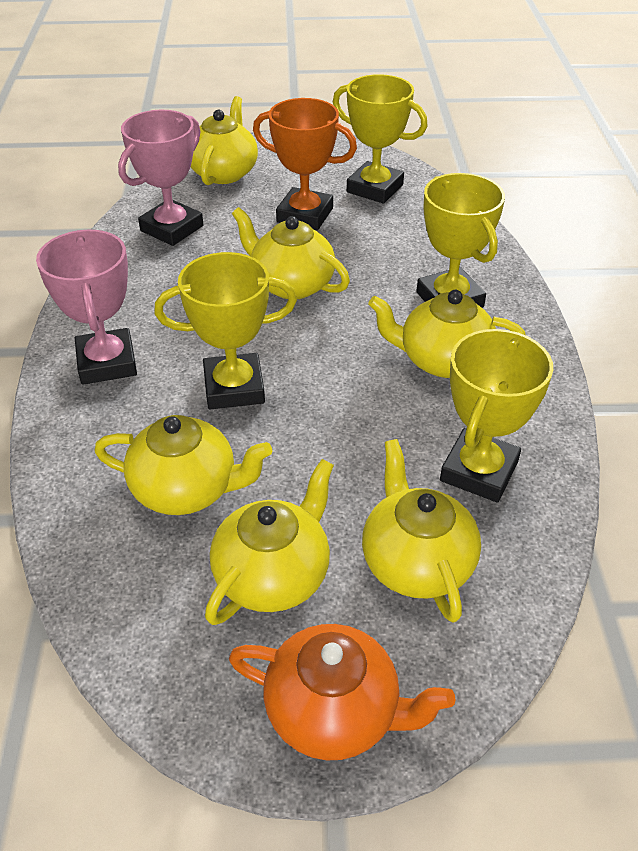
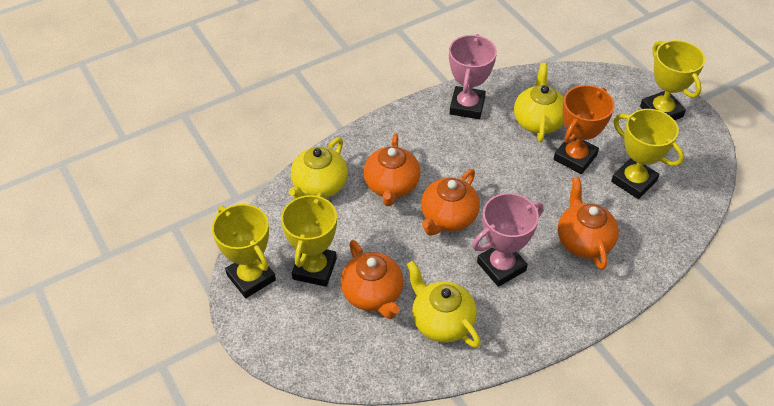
orange teapot: 1 -> 4
yellow teapot: 6 -> 3

